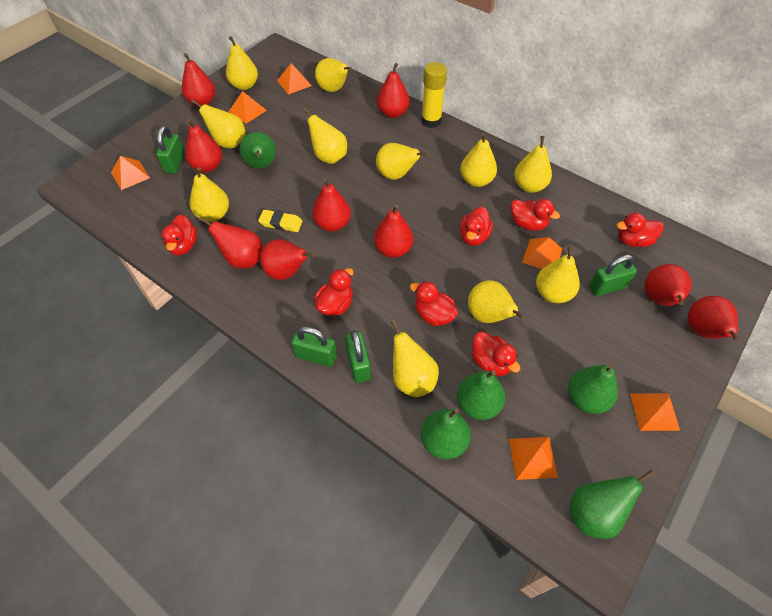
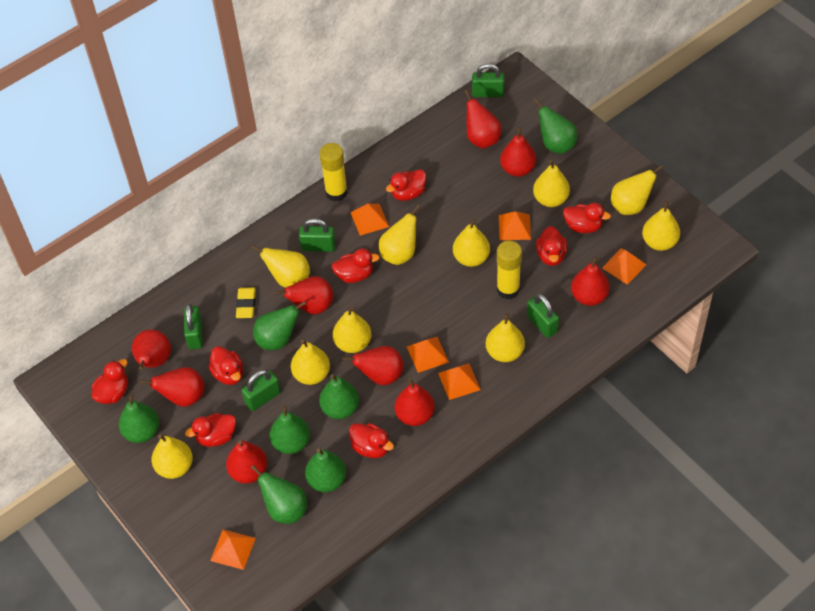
green padlock: 4 -> 5
green pear: 5 -> 7
red duck: 7 -> 8
yellow glue stick: 1 -> 2
yellow pear: 11 -> 10

